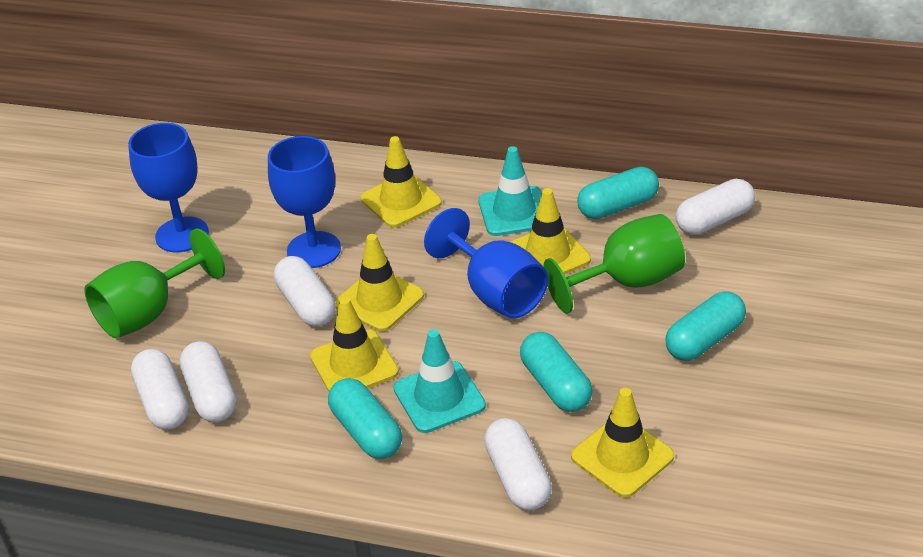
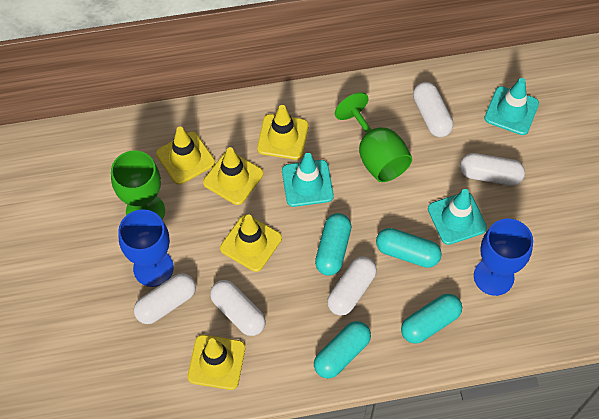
blue goblet: 3 -> 2
turquoise traffic cone: 2 -> 3

